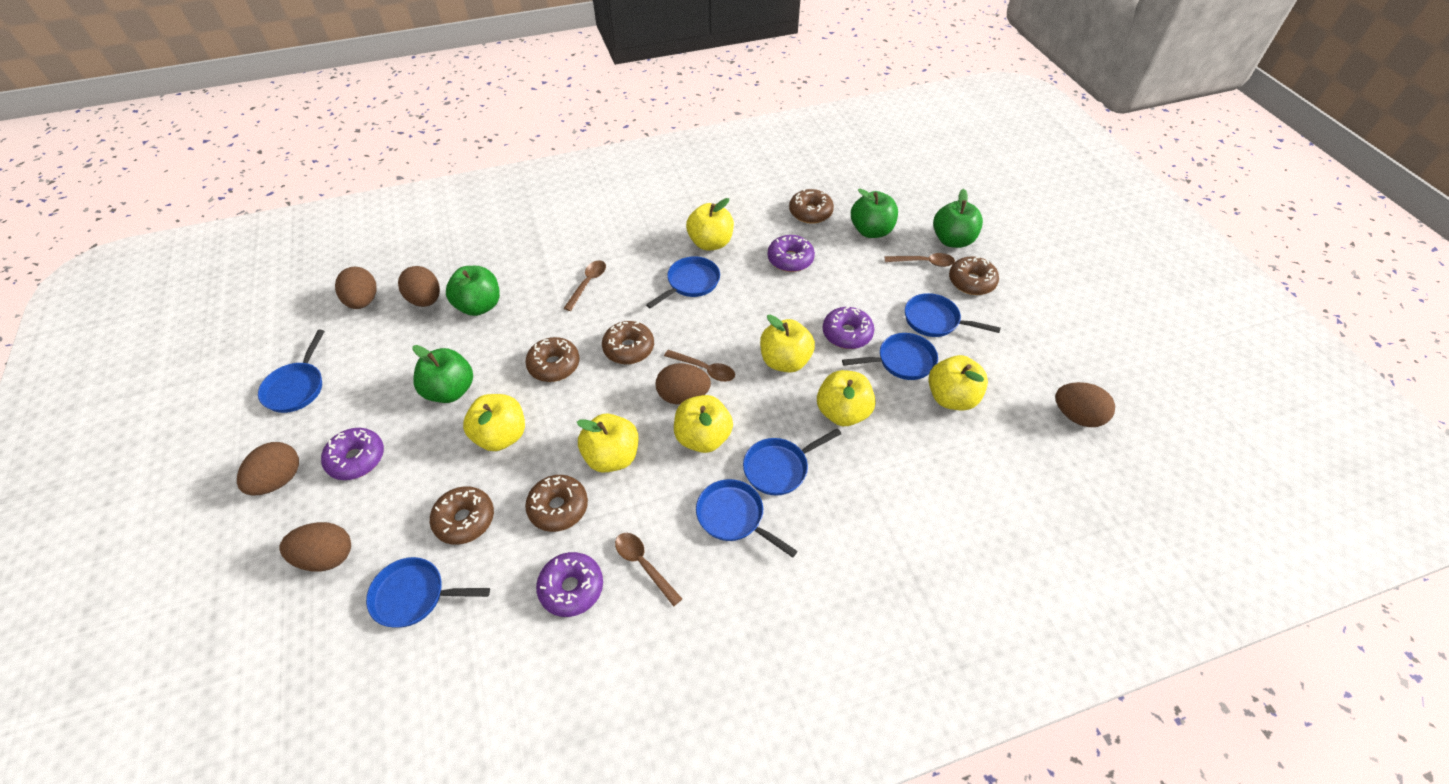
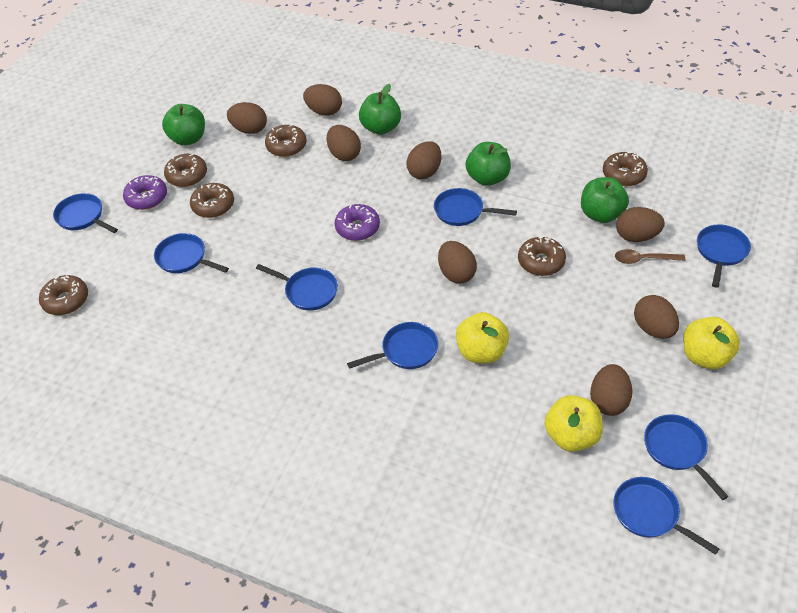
blue pan: 7 -> 8
brown egg: 6 -> 8
brown spoon: 4 -> 1
purple donut: 4 -> 2
yellow apple: 7 -> 3

